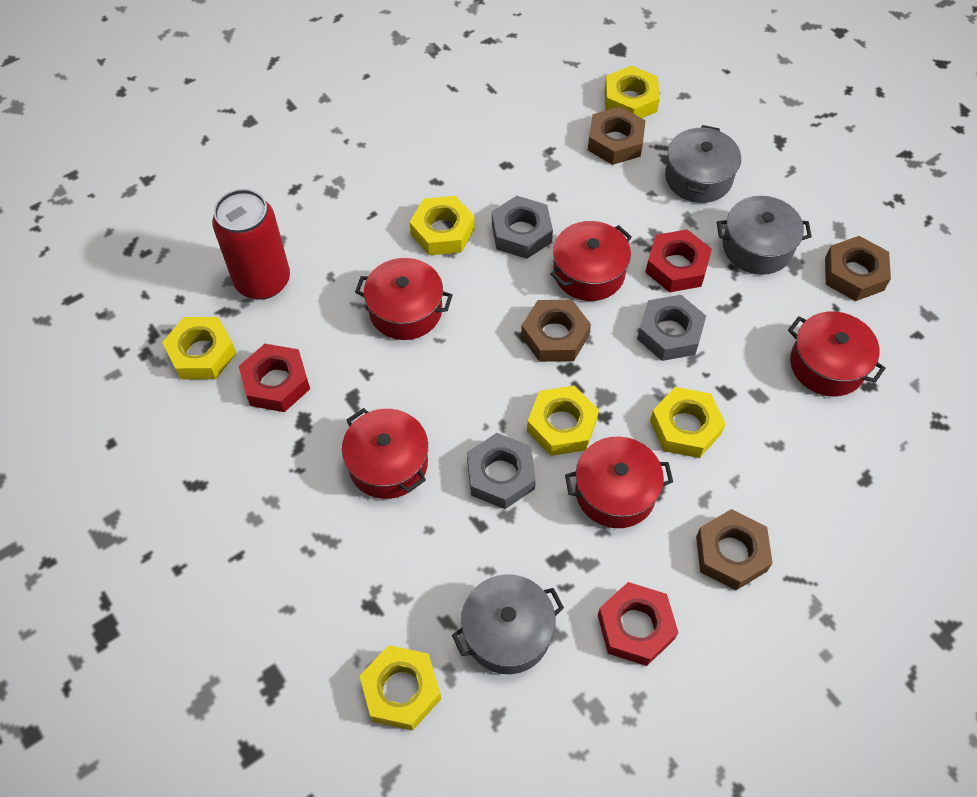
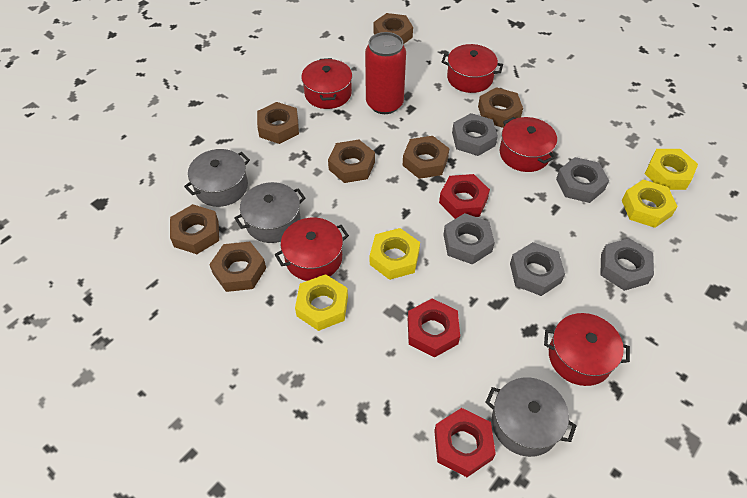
brown nut: 4 -> 7
grey nut: 3 -> 5
yellow nut: 6 -> 4

